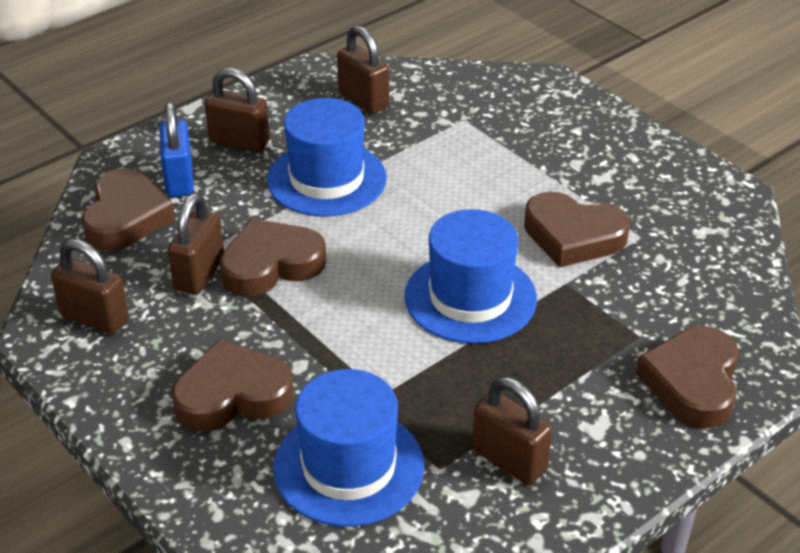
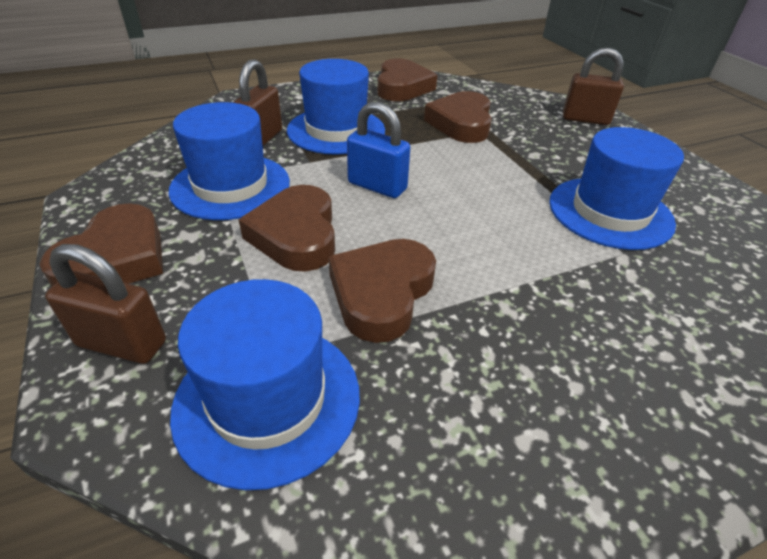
blue hat: 3 -> 4
brown padlock: 5 -> 3

